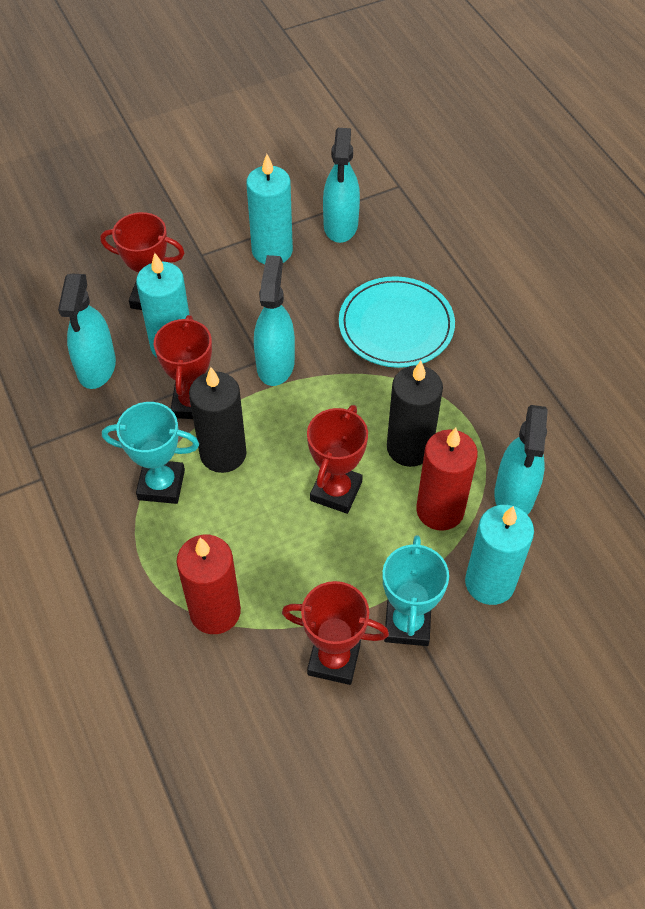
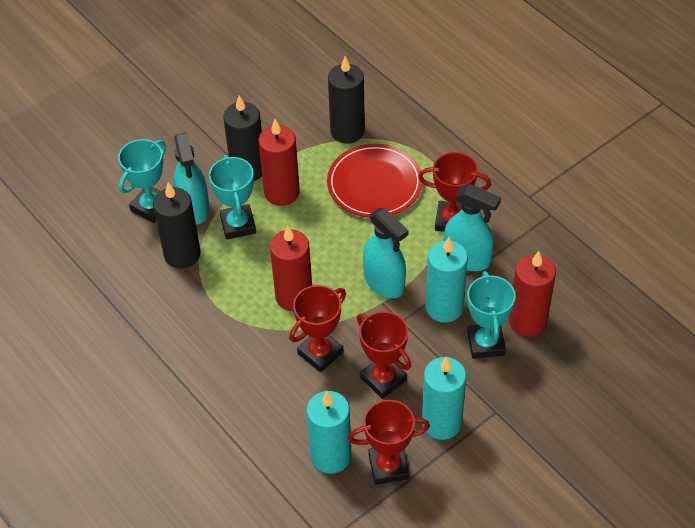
black candle: 2 -> 3
red candle: 2 -> 3
red plate: 0 -> 1
turquoise plate: 1 -> 0
turquoise spray bottle: 4 -> 3
turquoise trophy: 2 -> 3

